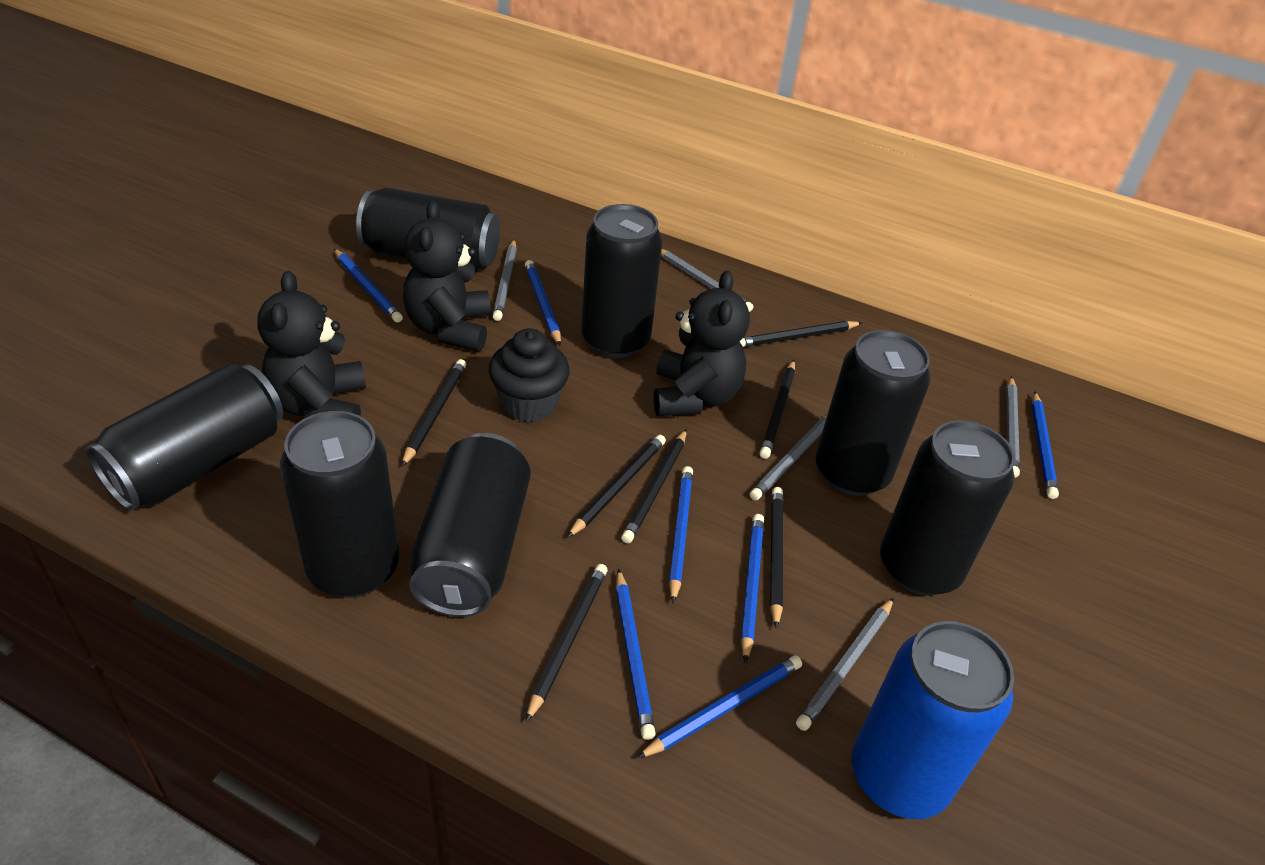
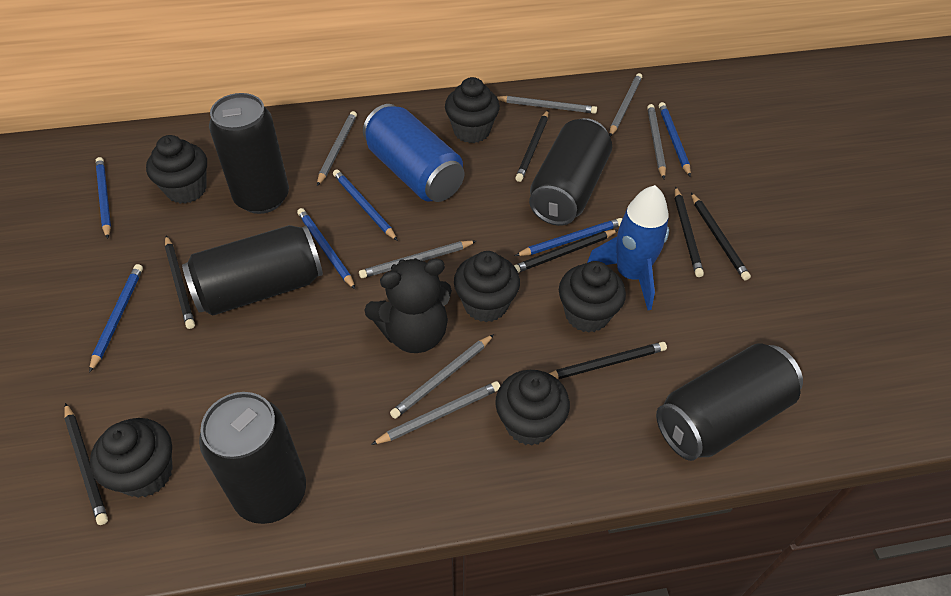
black can: 7 -> 5
black cupcake: 1 -> 6
black teddy bear: 3 -> 1
blue pencil: 7 -> 6
blue rocket: 0 -> 1
grey pencil: 5 -> 7

